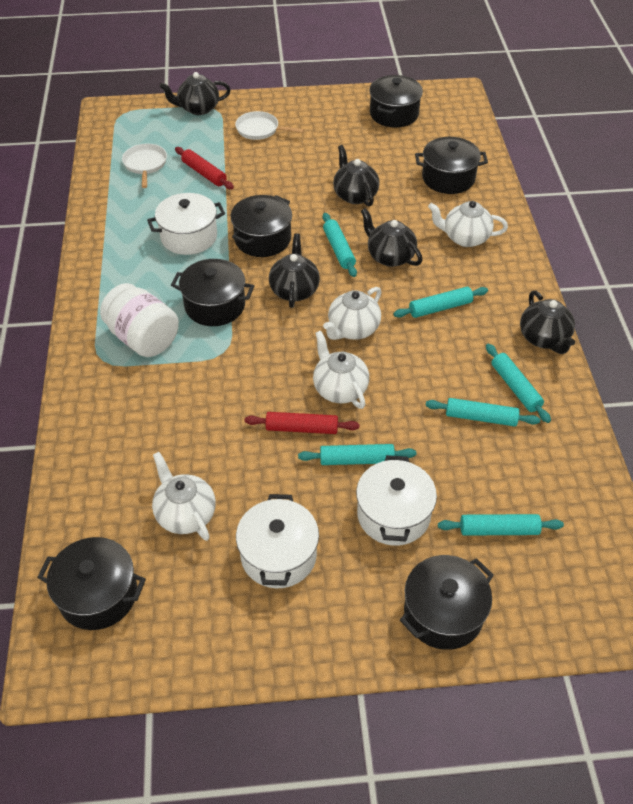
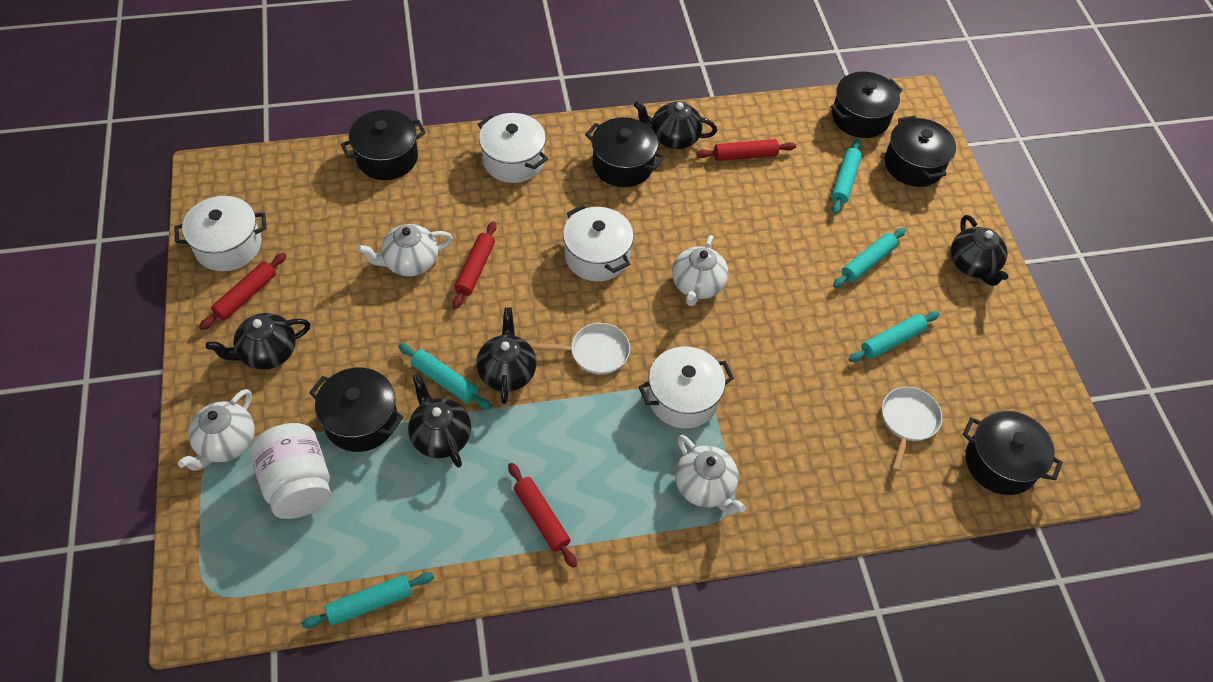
red rolling pin: 2 -> 4
turquoise rolling pin: 6 -> 5
white pot: 3 -> 4

